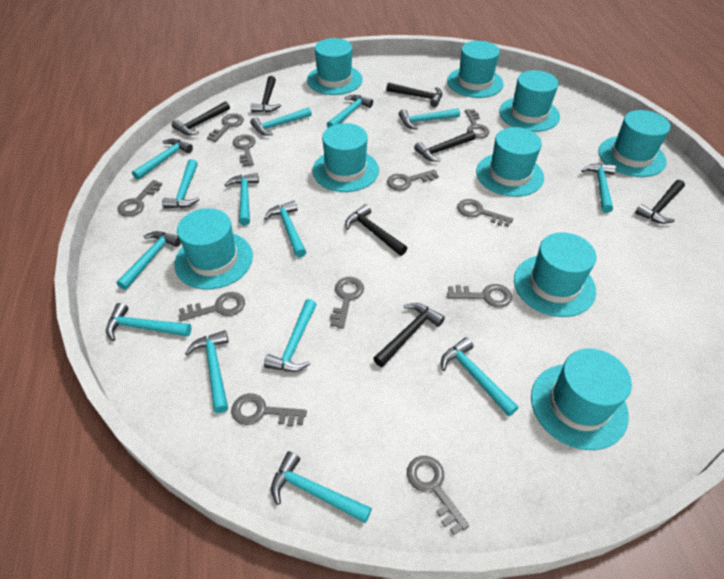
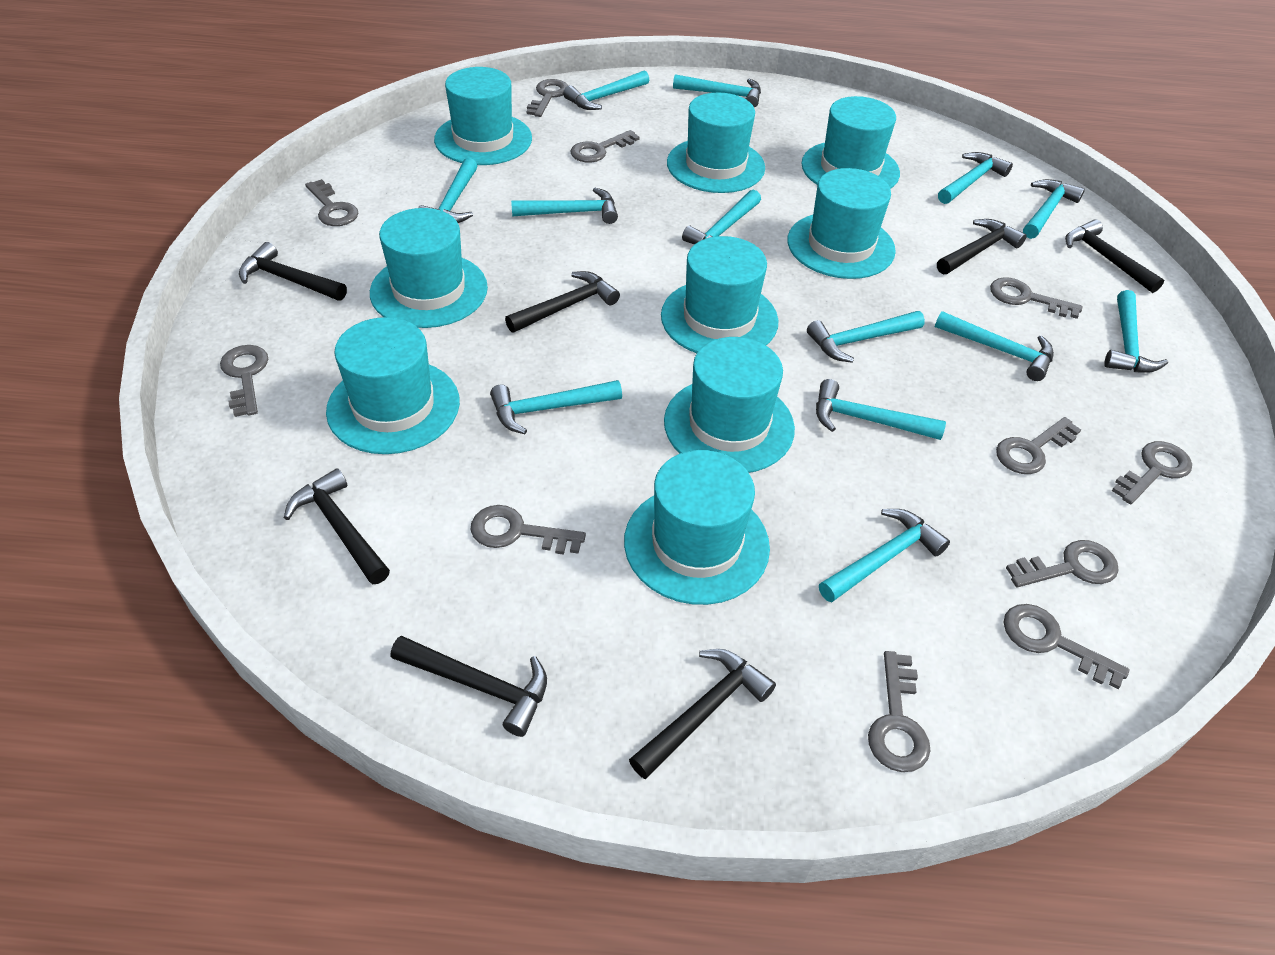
turquoise hammer: 14 -> 13

